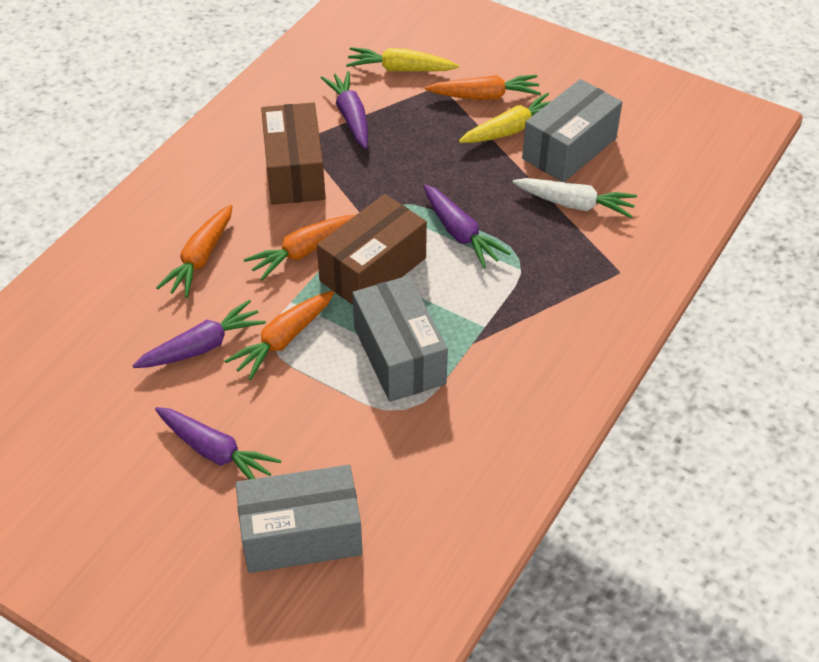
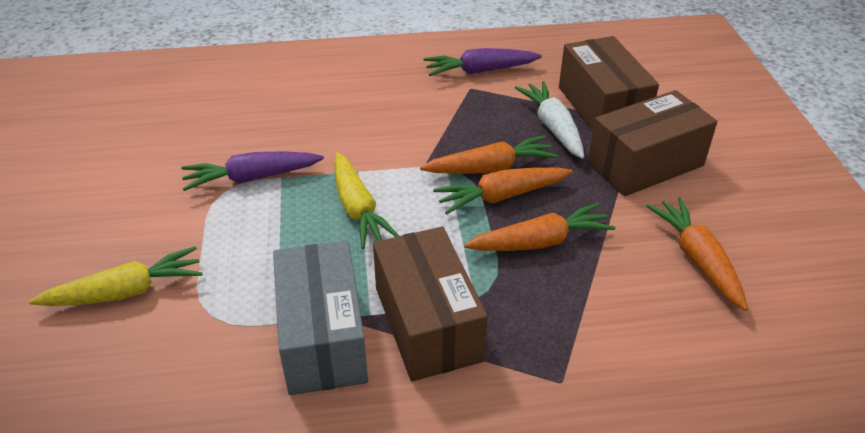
brown box: 2 -> 3
grey box: 3 -> 1
purple carrot: 4 -> 2

